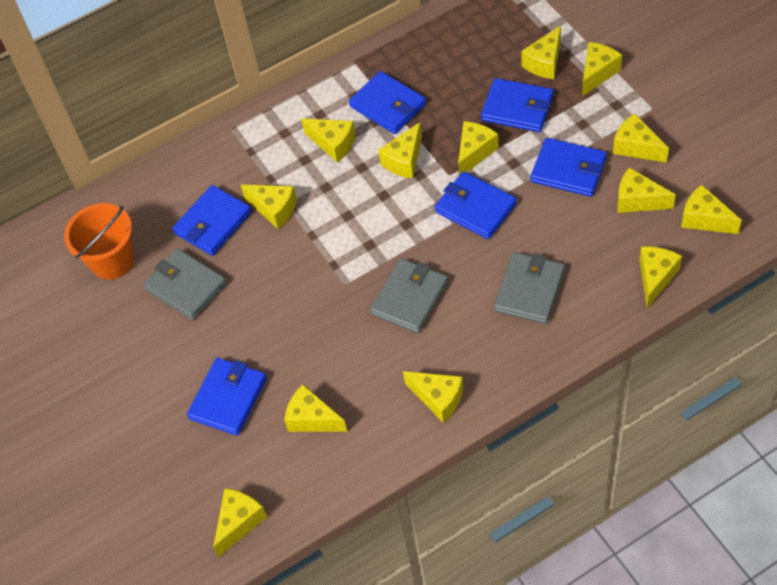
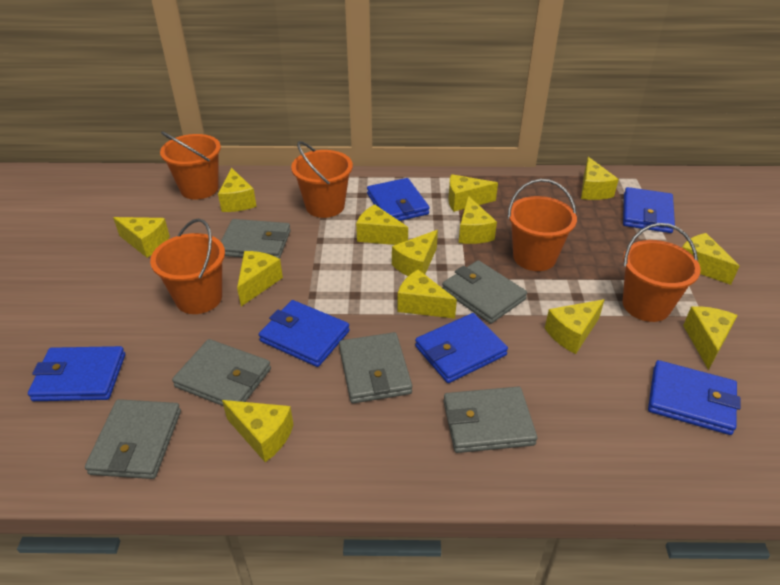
grey wallet: 3 -> 6
orange bucket: 1 -> 5

